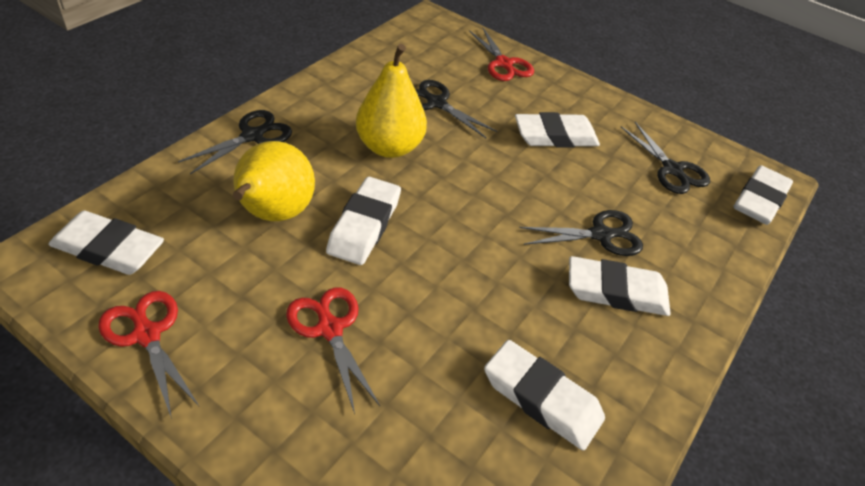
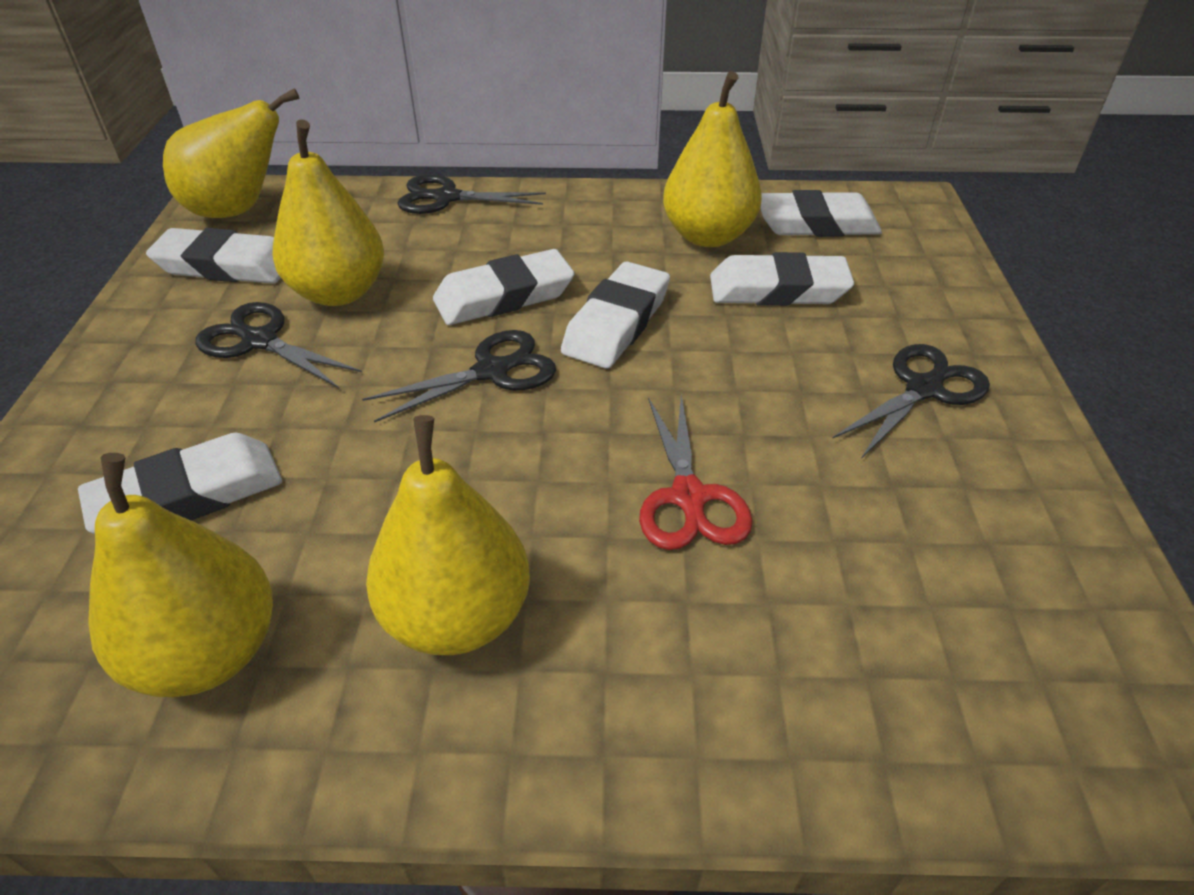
red scissors: 3 -> 1
yellow pear: 2 -> 5

